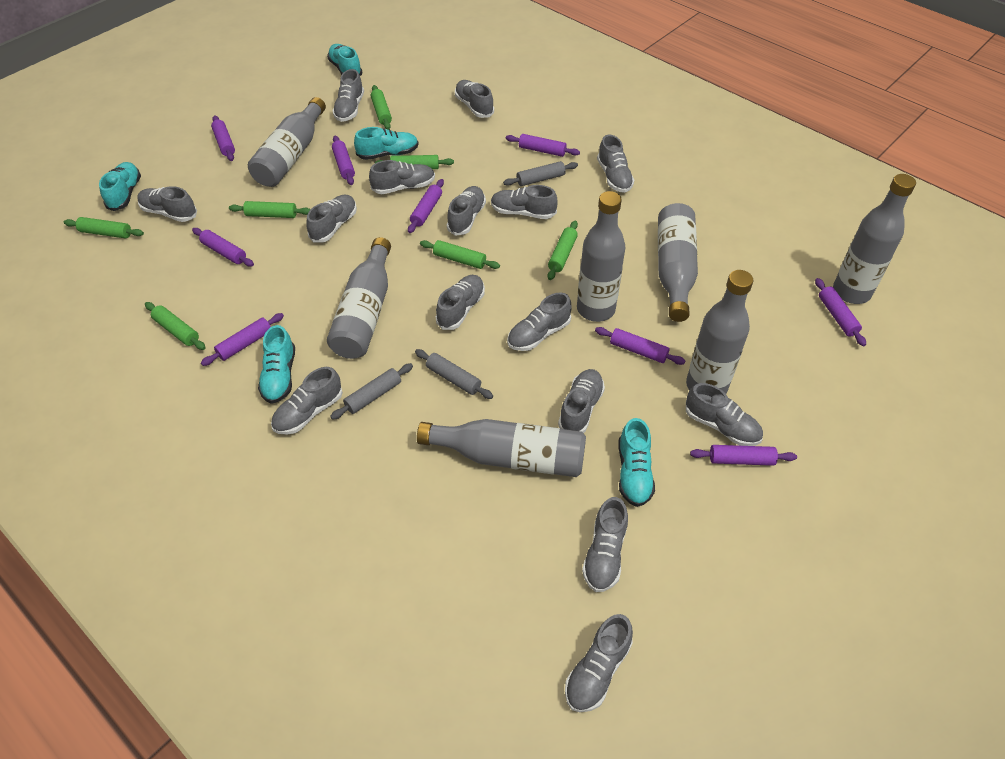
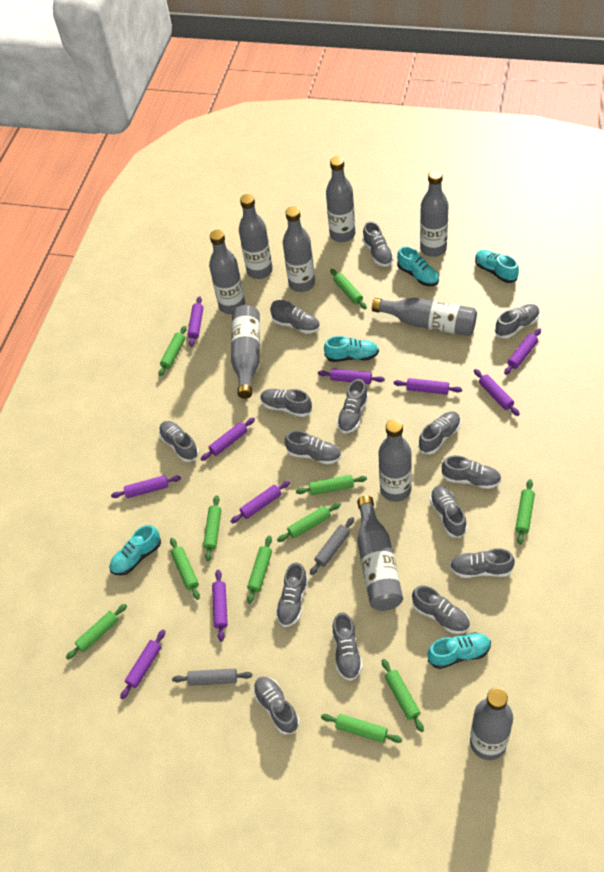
green rolling pin: 7 -> 11
grey bottle: 7 -> 10
grey rolling pin: 3 -> 2
purple rolling pin: 9 -> 10

